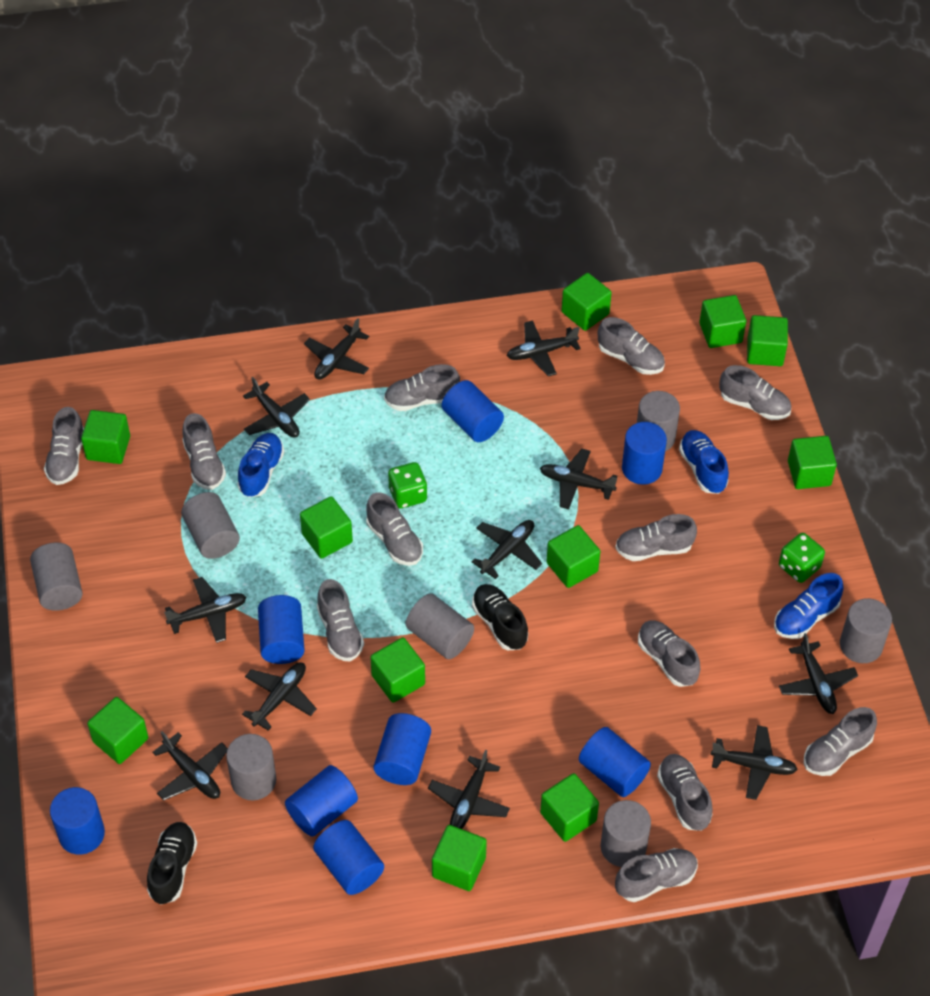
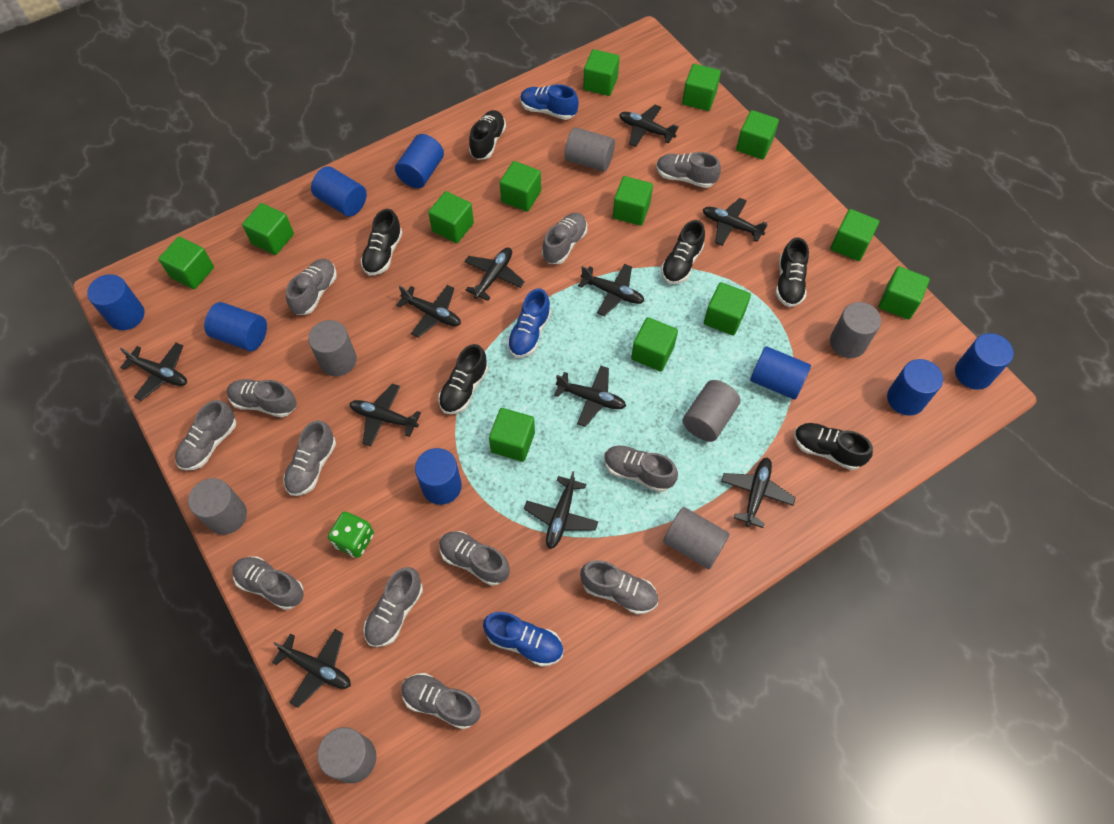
black shoe: 2 -> 6
green cube: 11 -> 13
green dice: 2 -> 1

